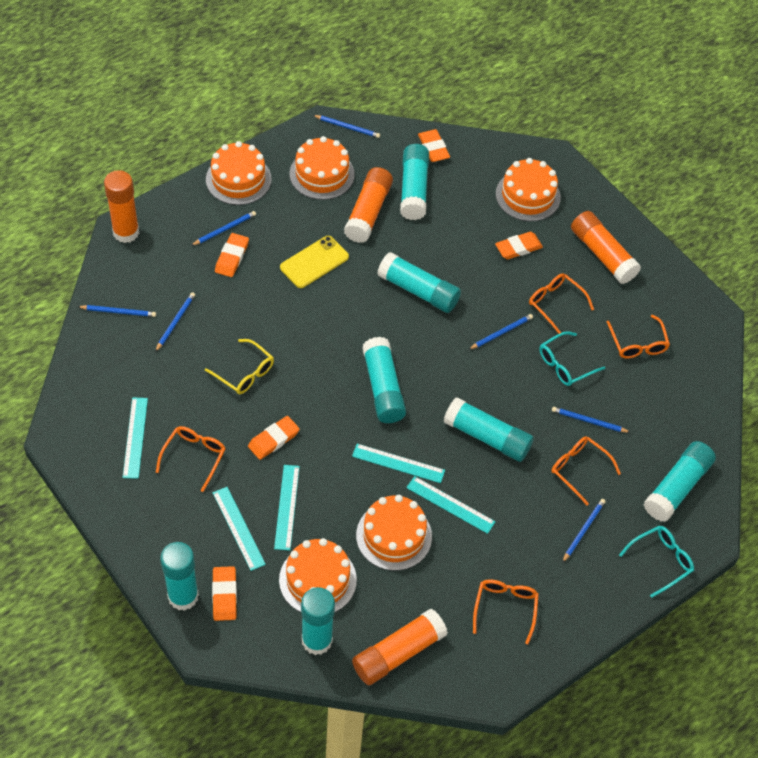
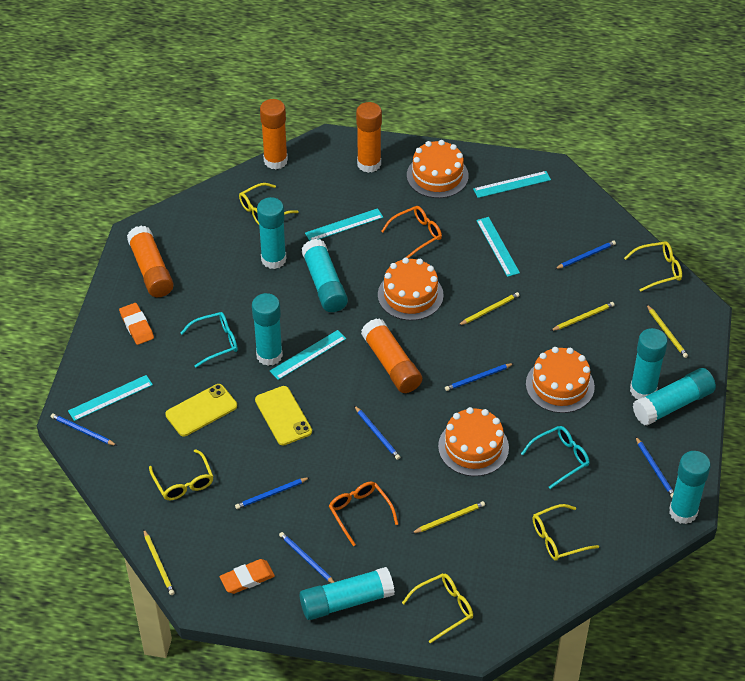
orange cake: 5 -> 4
orange eraser: 5 -> 2
orange glasses: 5 -> 2
yellow glasses: 1 -> 5
yellow pencil: 0 -> 5
yellow phone: 1 -> 2

